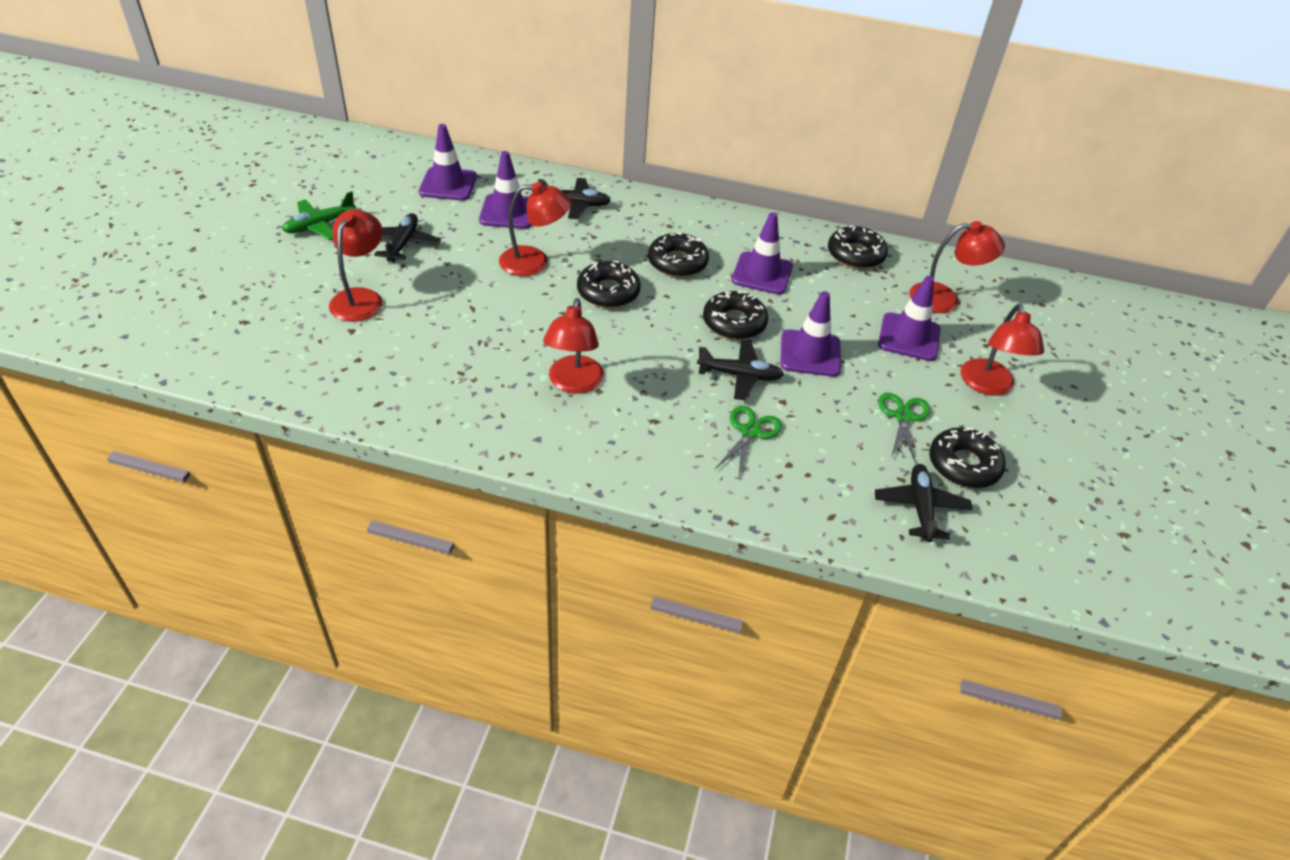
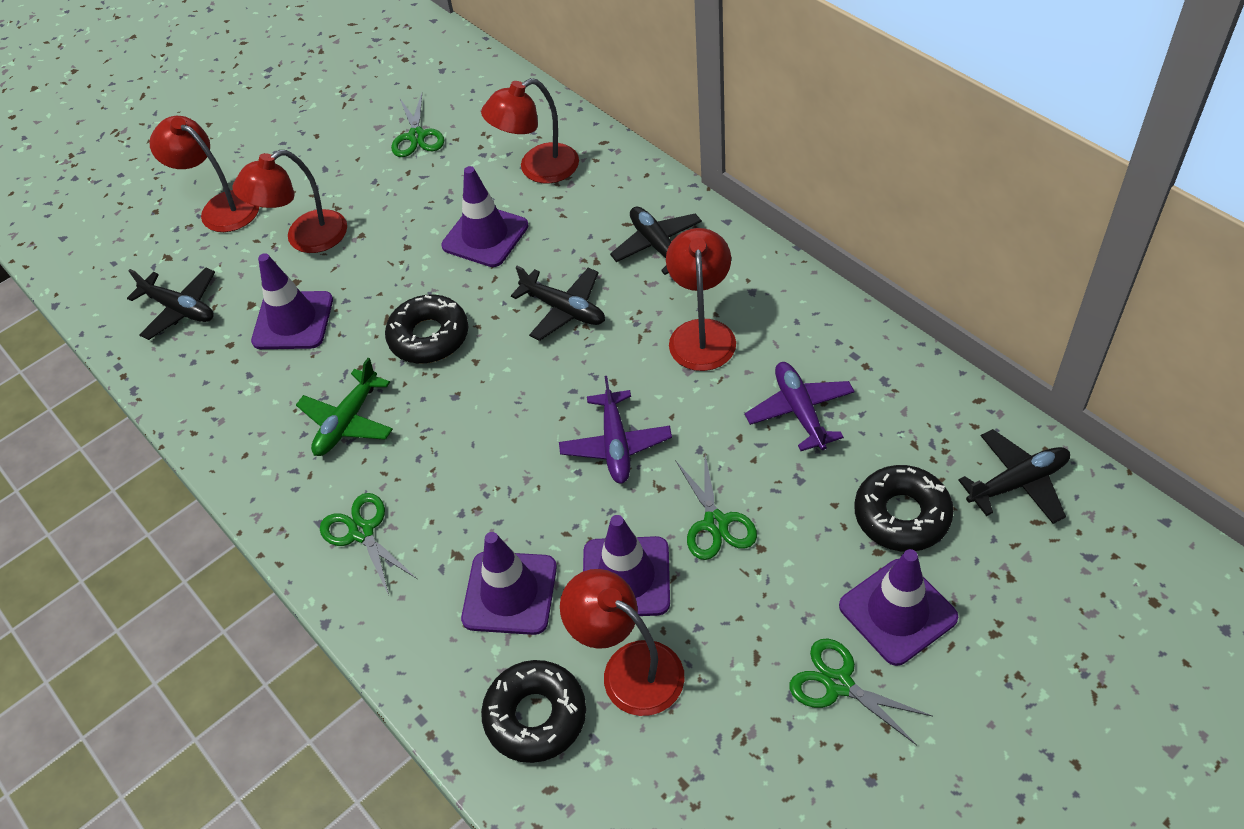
black donut: 5 -> 3
green scissors: 2 -> 4
purple plane: 0 -> 2

